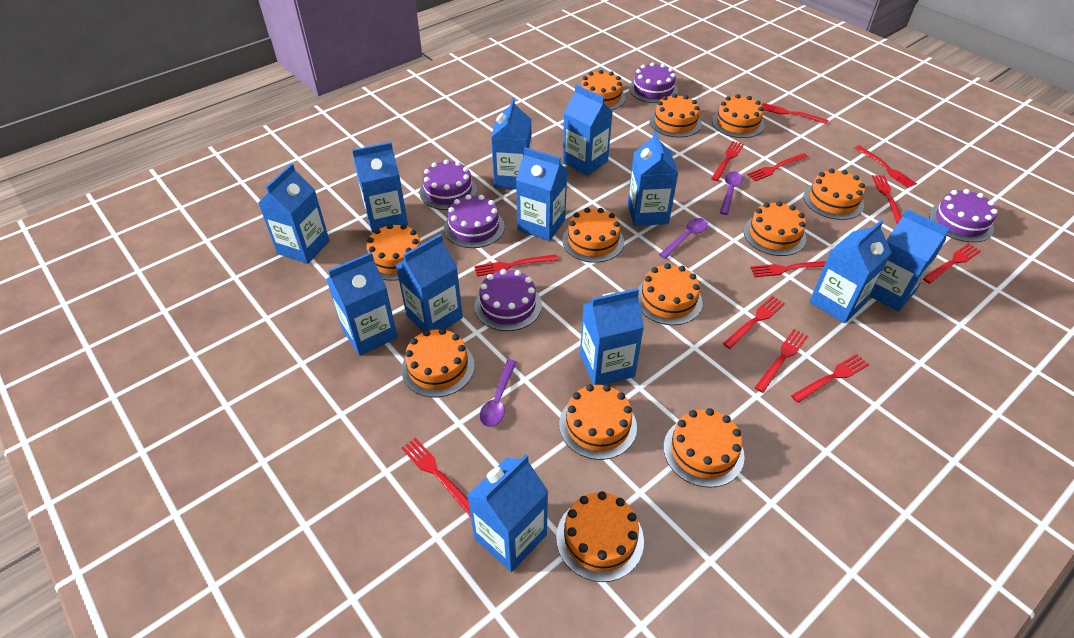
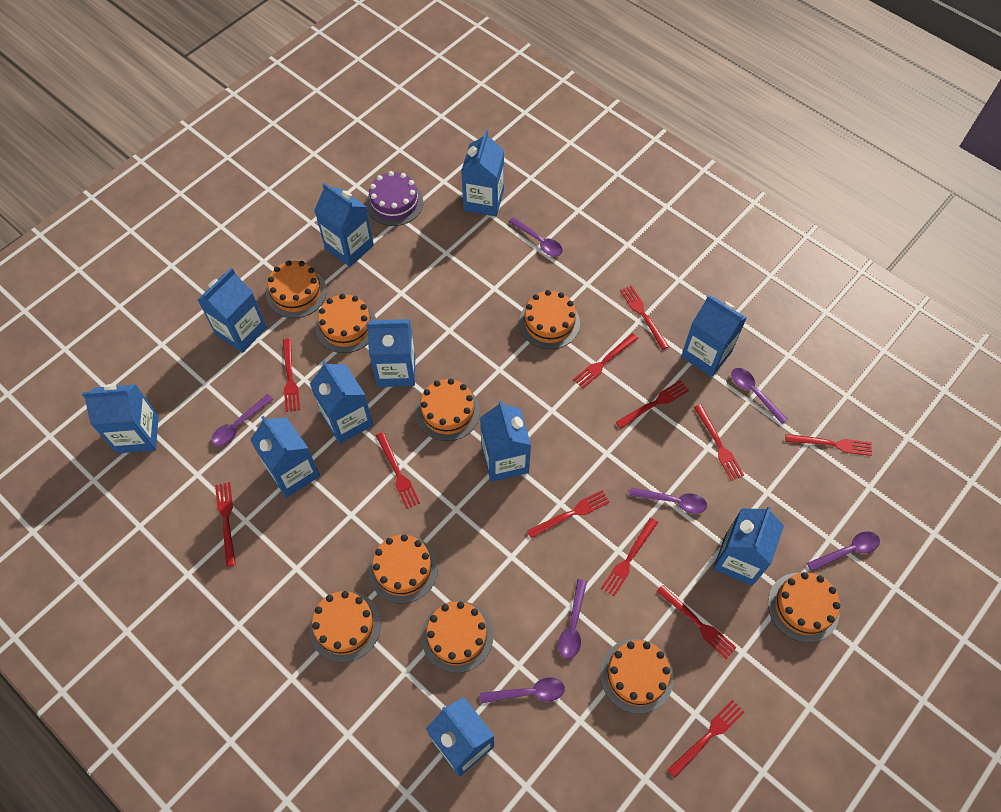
blue carton: 12 -> 11
orange cake: 12 -> 9
purple cake: 5 -> 1
purple spoon: 3 -> 7

